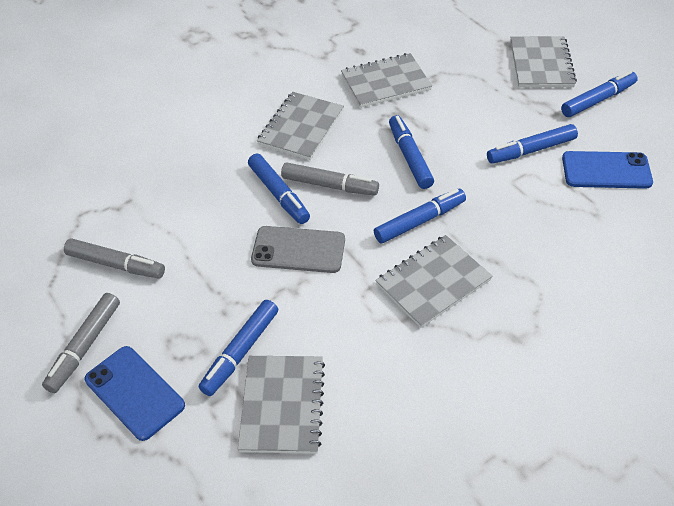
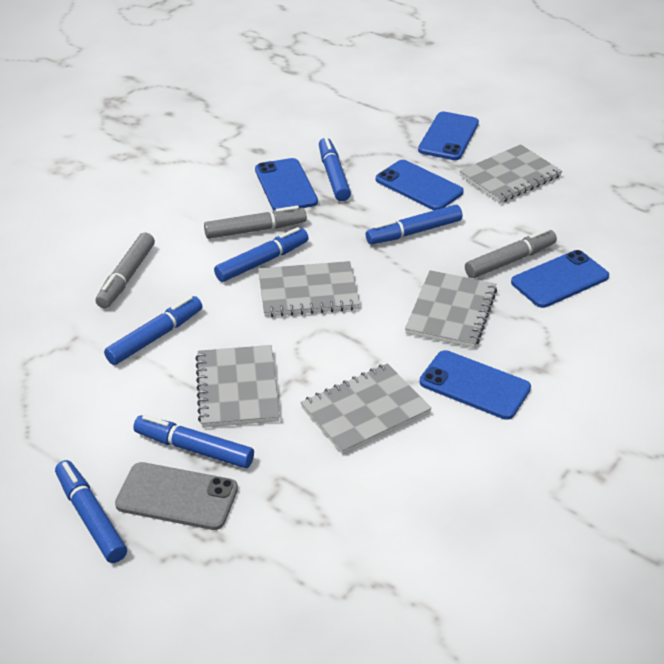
blue phone: 2 -> 5

